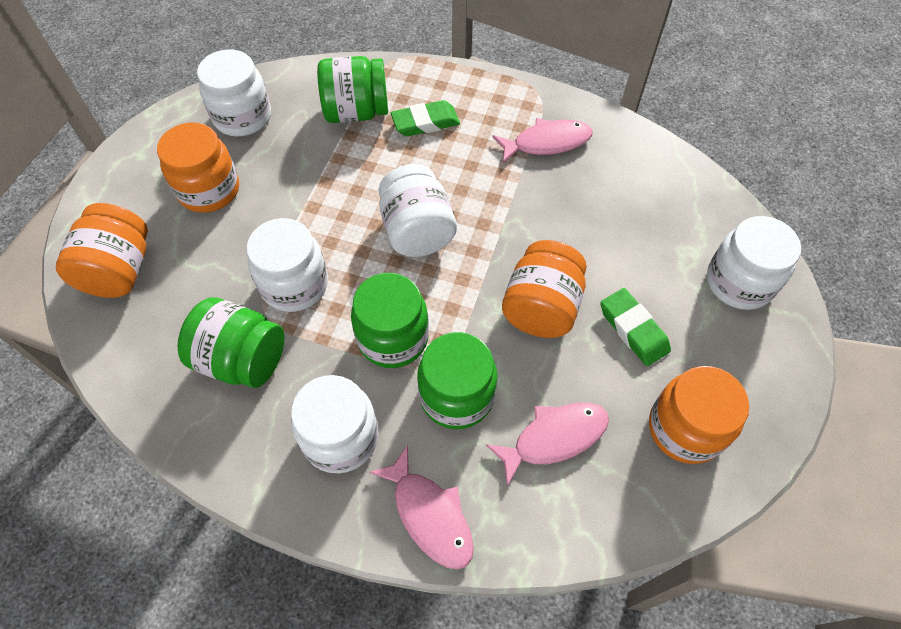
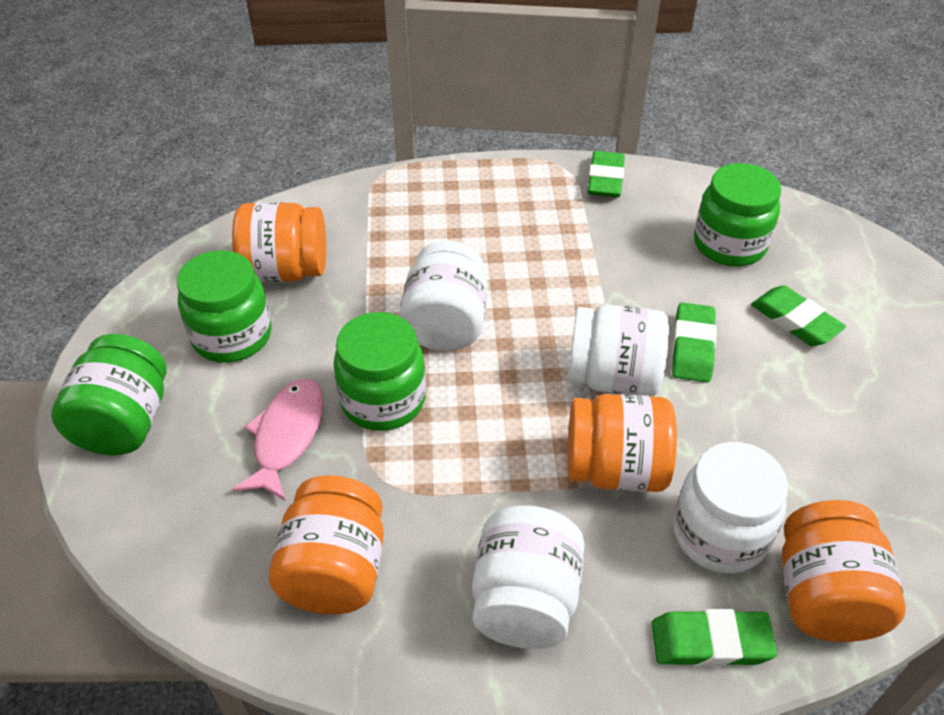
green eraser: 2 -> 4
pink fish: 3 -> 1
white jar: 5 -> 4

